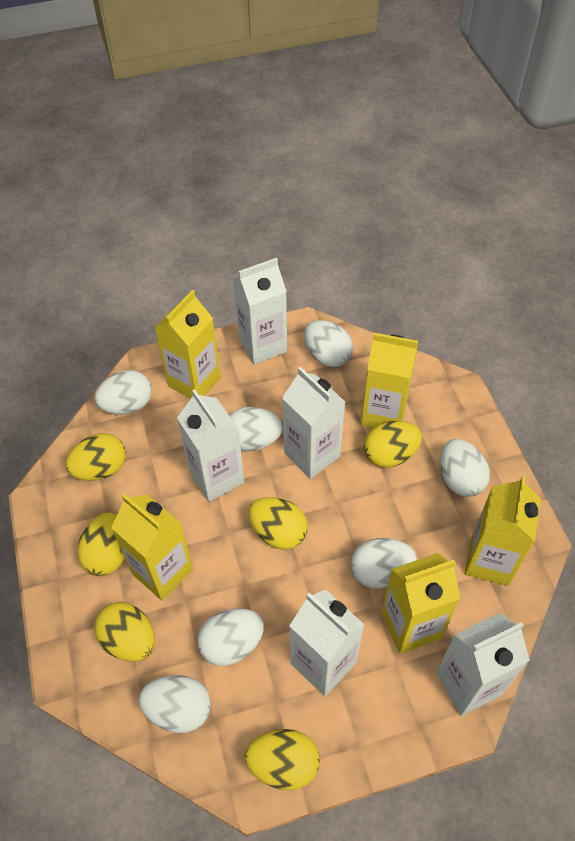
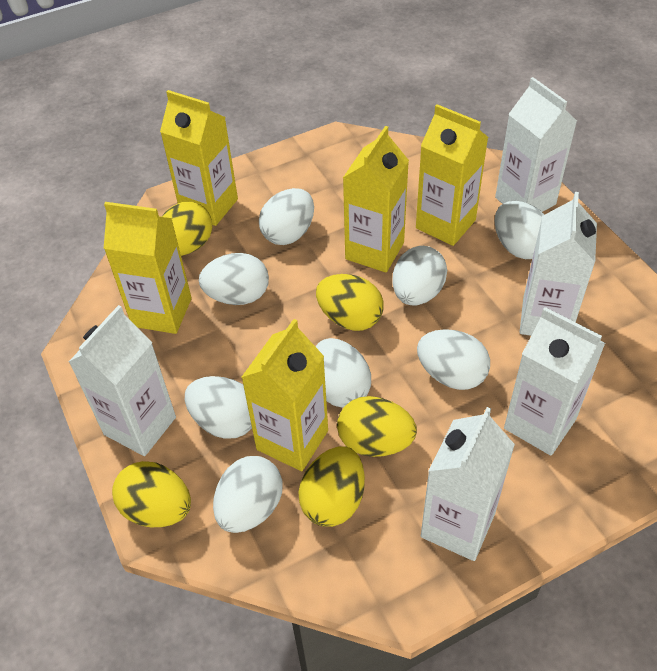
white egg: 7 -> 8
yellow egg: 6 -> 5

